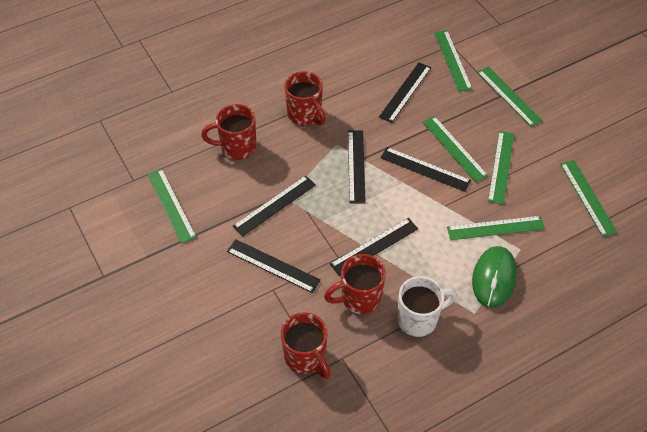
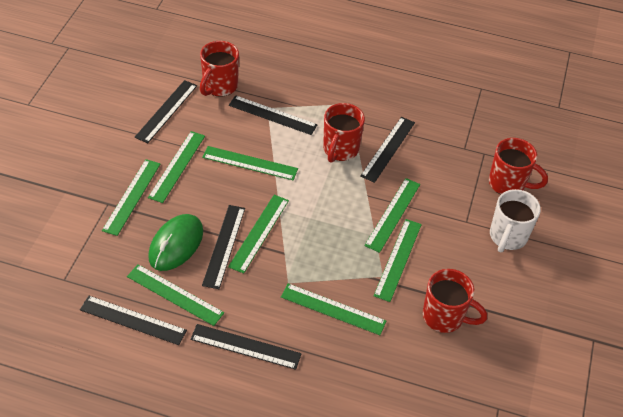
green ruler: 7 -> 8

